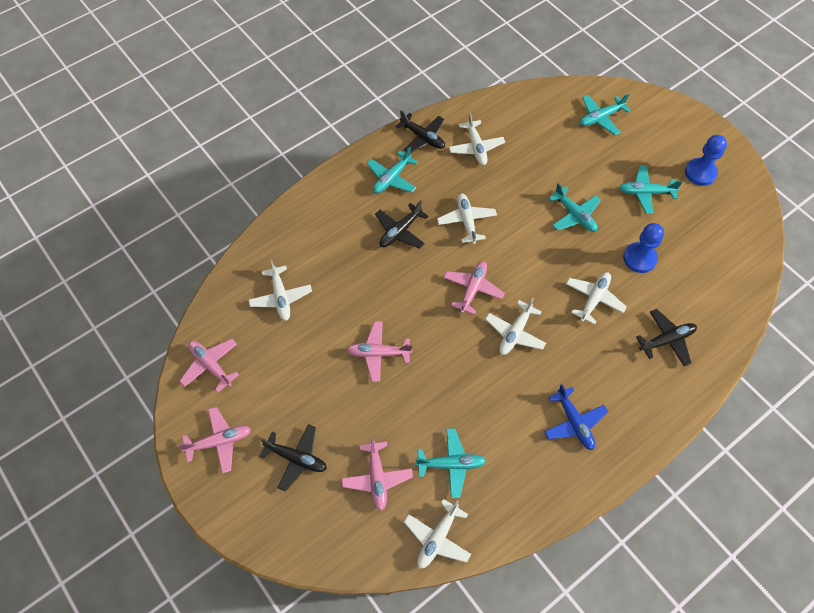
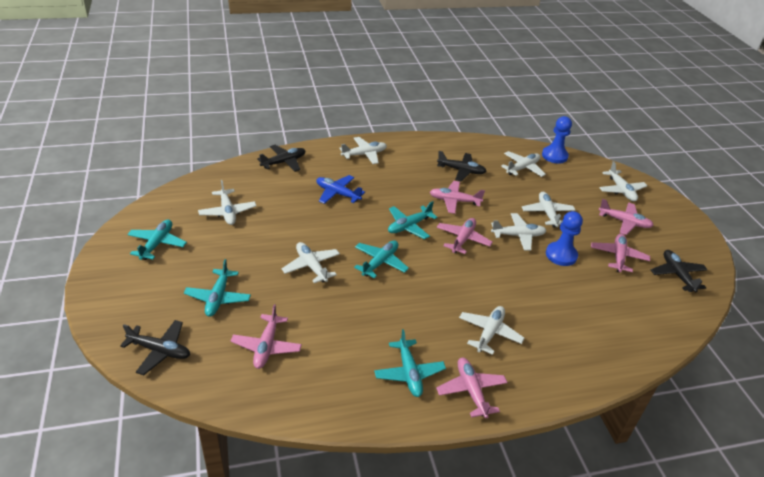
pink plane: 5 -> 6
white plane: 6 -> 8

